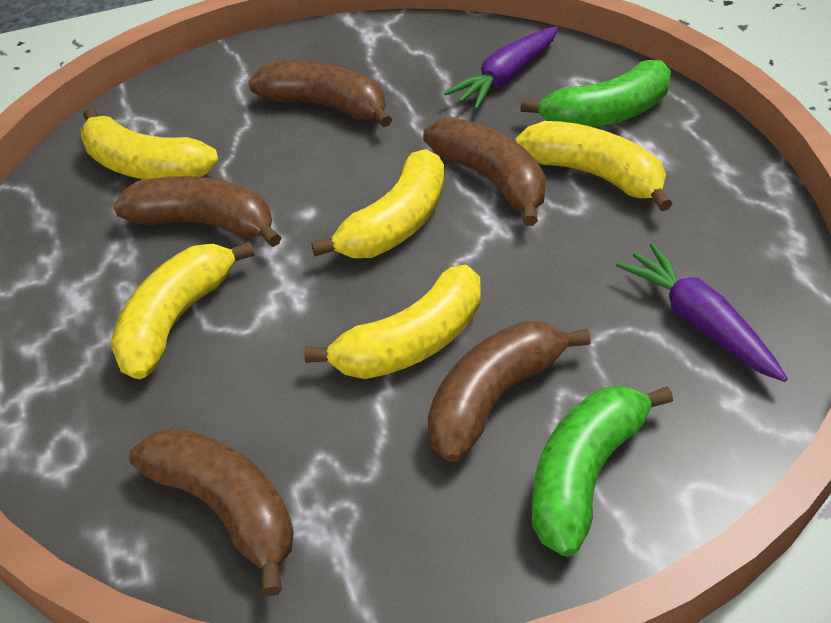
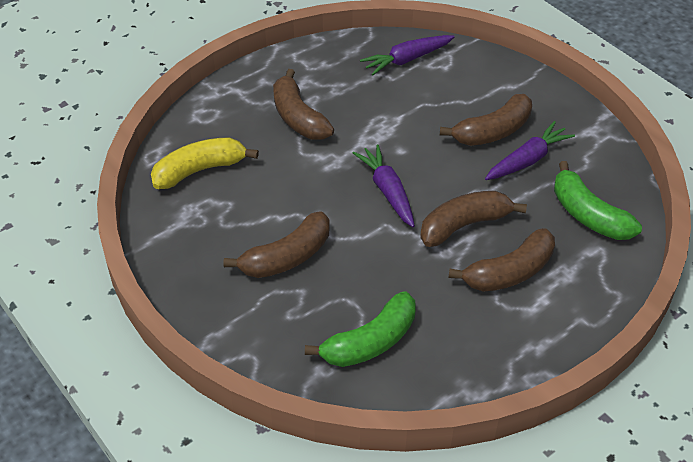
purple carrot: 2 -> 3
yellow banana: 5 -> 1

